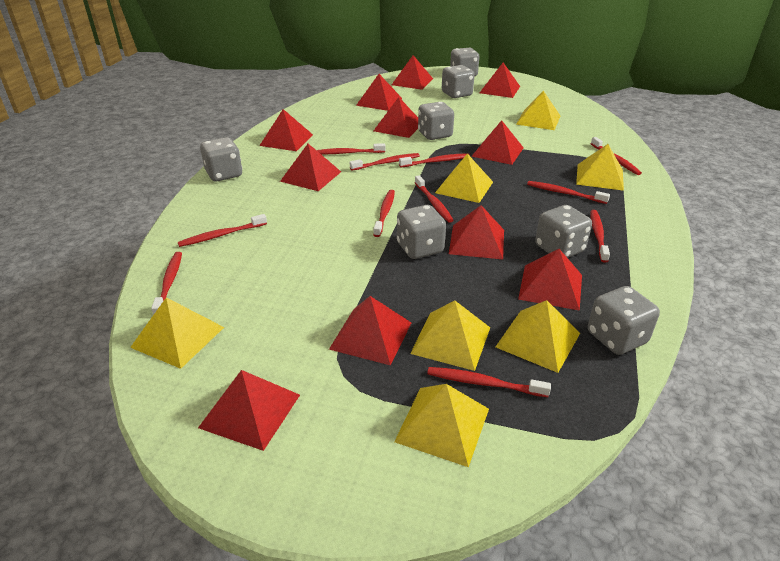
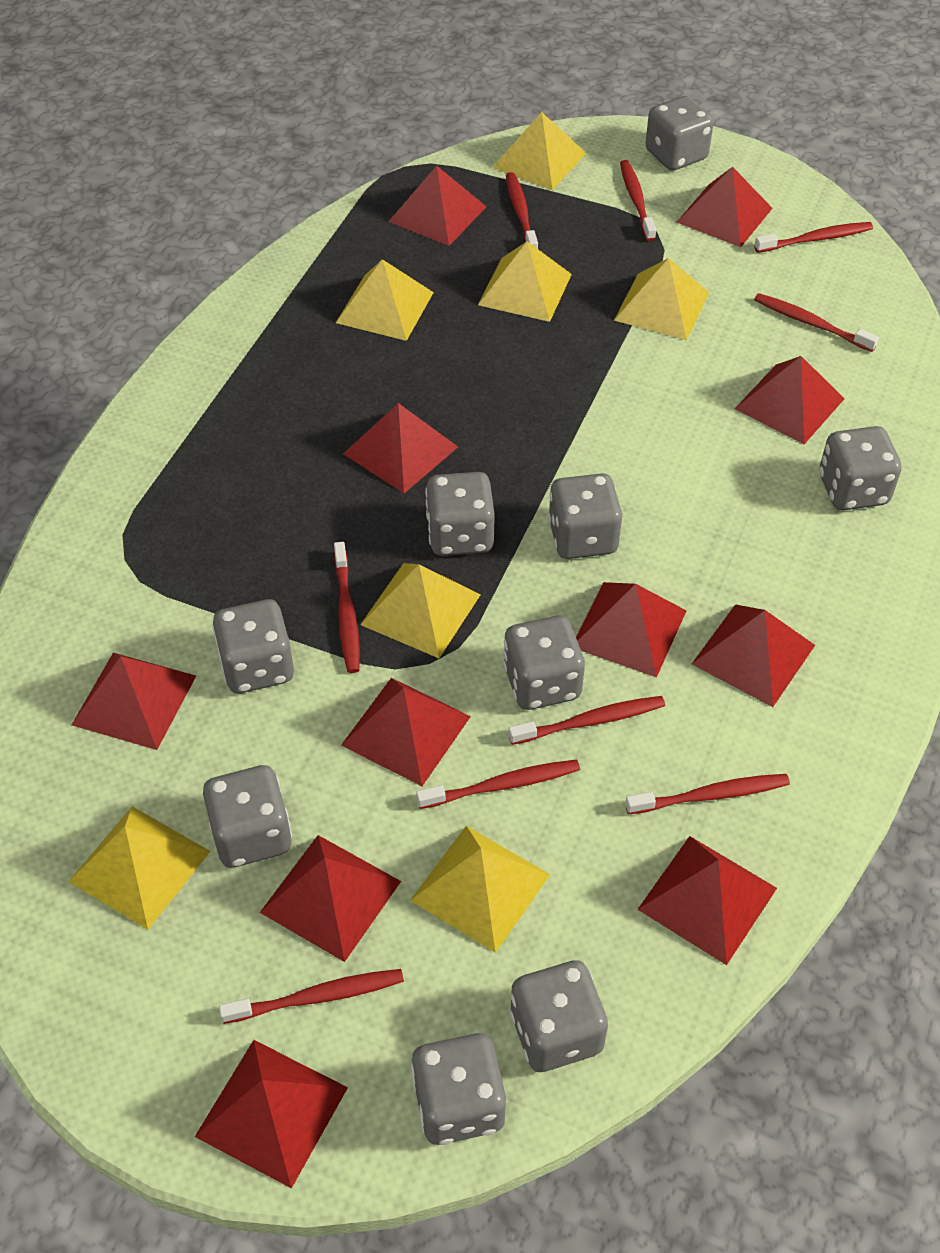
grey dice: 7 -> 9
red toothbrush: 11 -> 9

